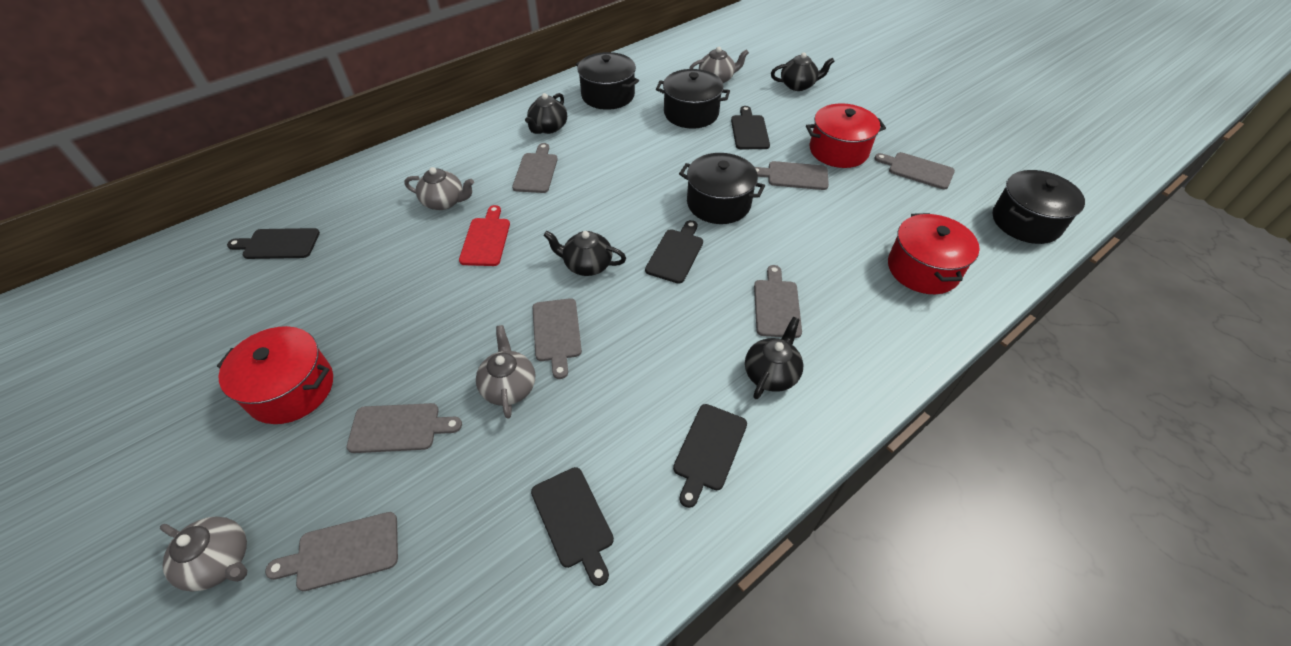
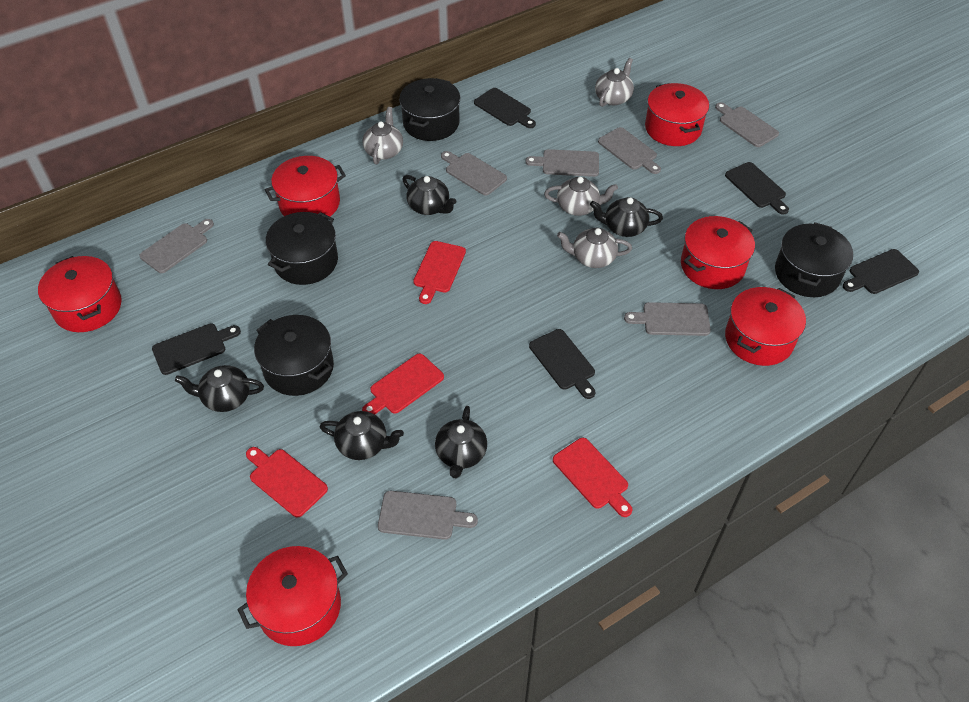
black teapot: 4 -> 5
red cutting board: 1 -> 4
red pot: 3 -> 6

